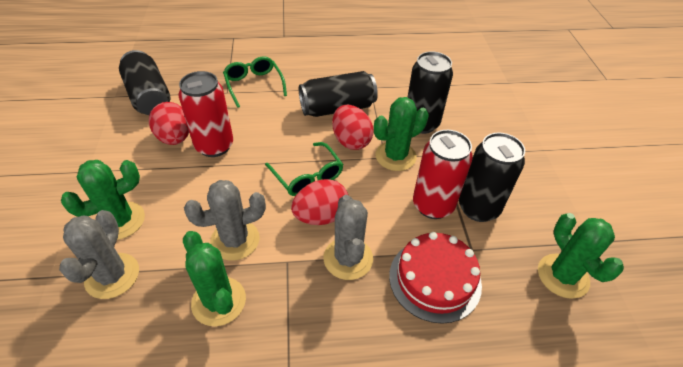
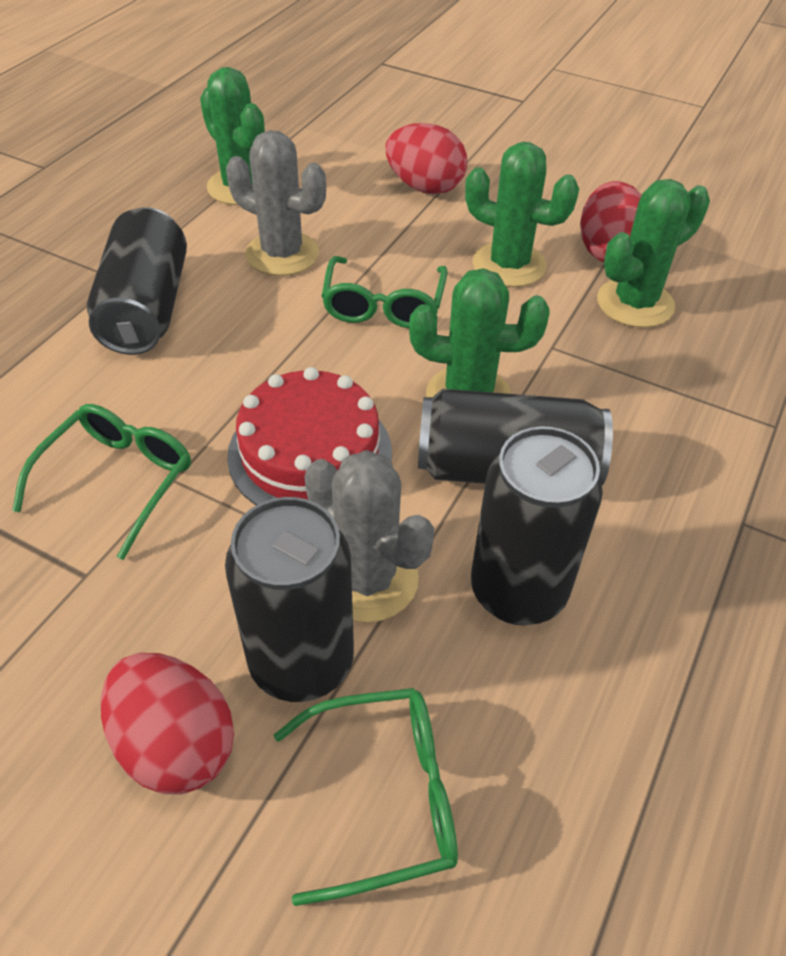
green glasses: 2 -> 3
grey cactus: 3 -> 2
red can: 2 -> 0

